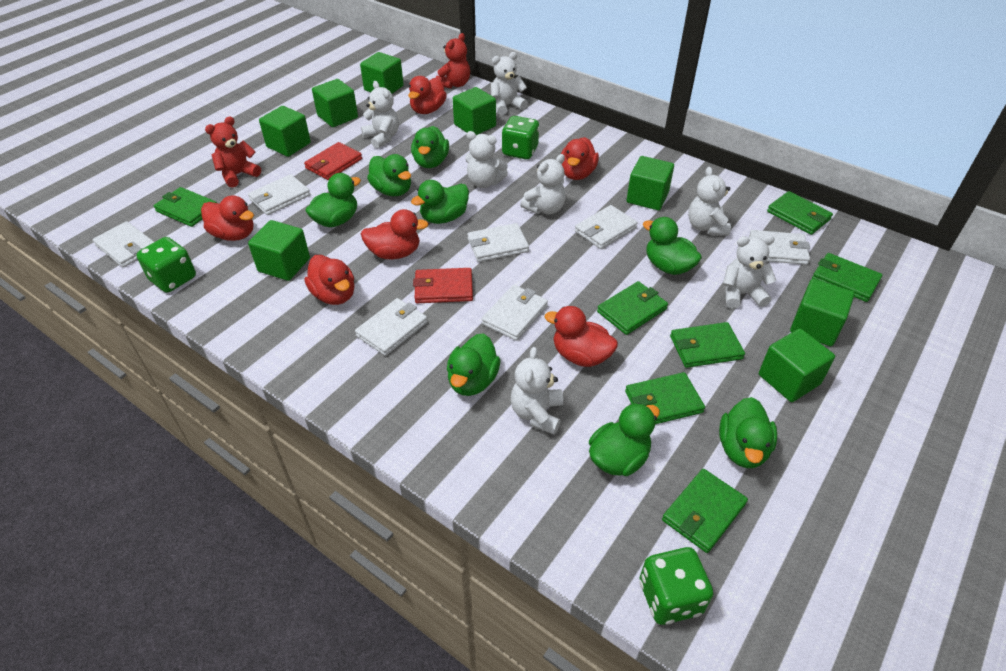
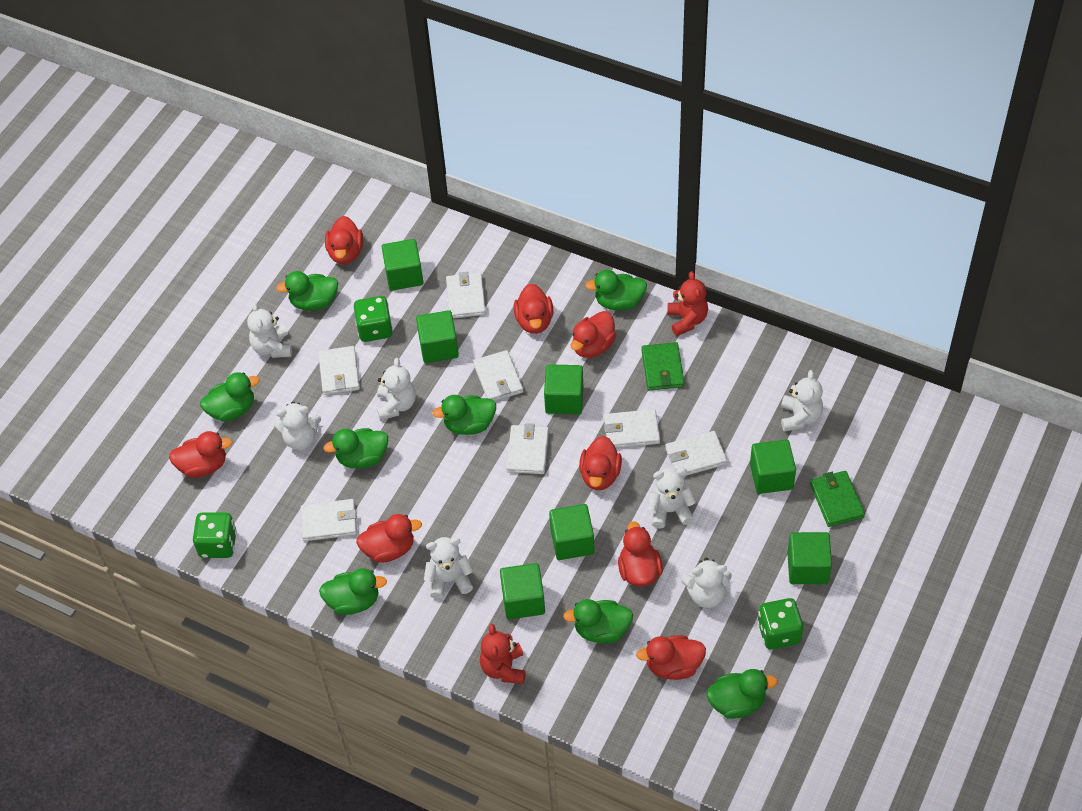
green cube: 8 -> 7
green wallet: 7 -> 2
red duck: 6 -> 8
red wallet: 2 -> 0

